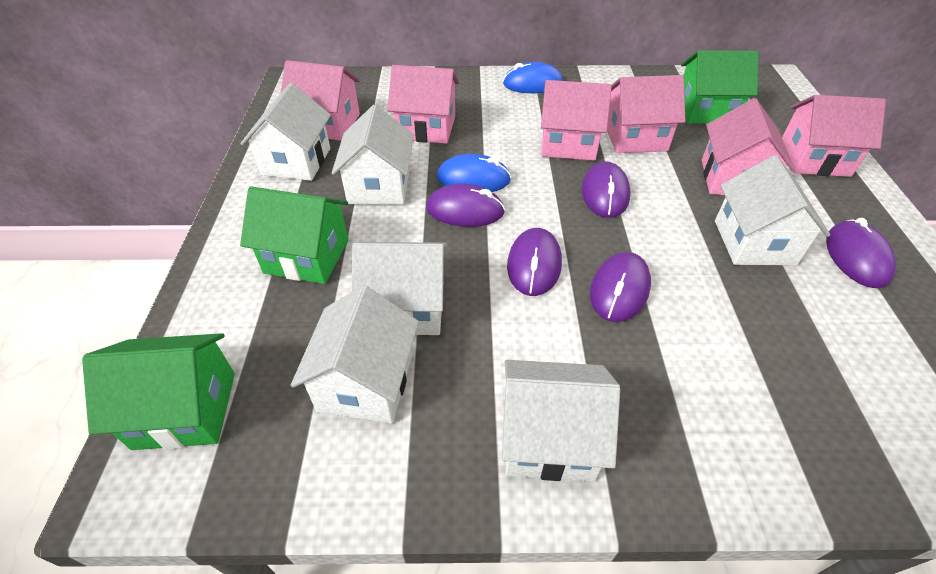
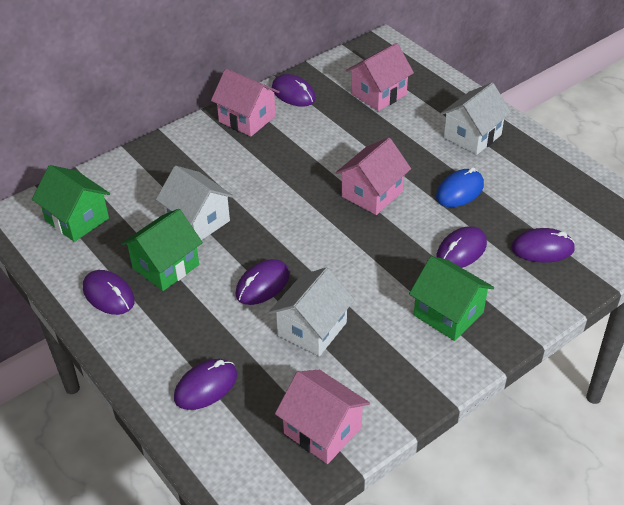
blue mouse: 2 -> 1
pink house: 6 -> 4
purple mouse: 5 -> 6
white house: 6 -> 3

